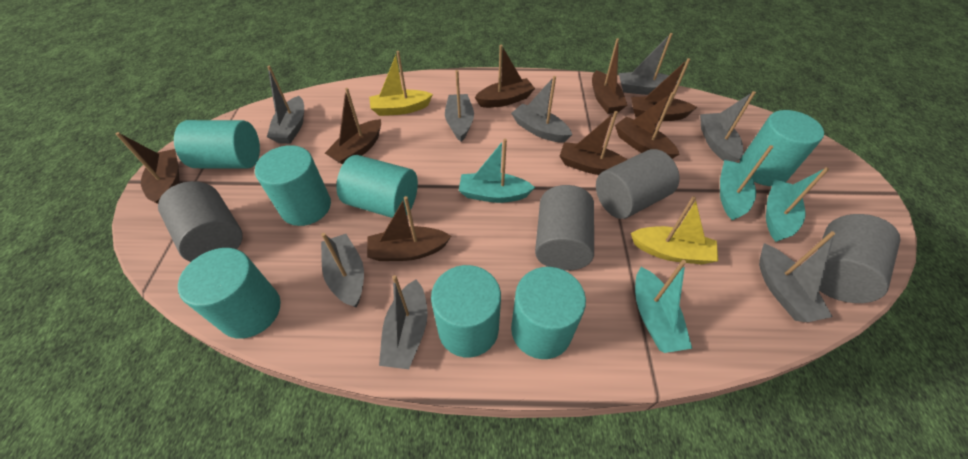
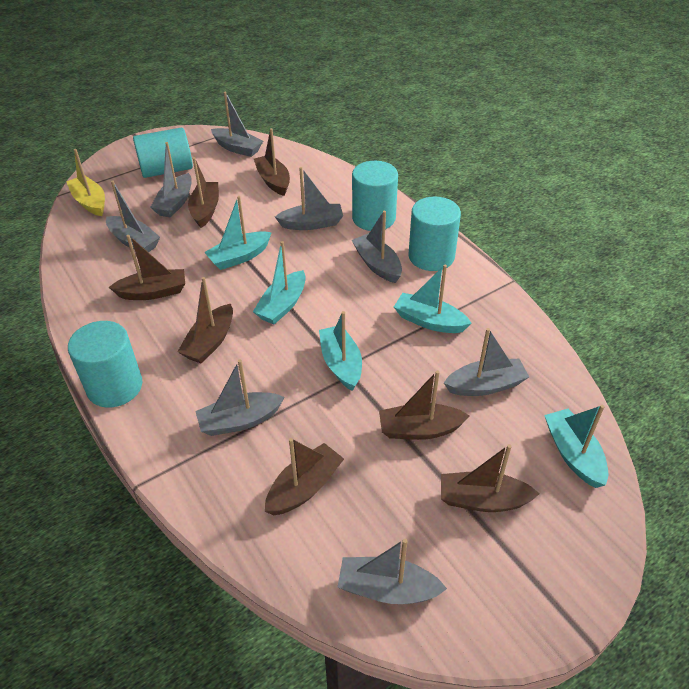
brown boat: 8 -> 7
grey cylinder: 4 -> 0
turquoise boat: 4 -> 5
turquoise cylinder: 7 -> 4
yellow boat: 2 -> 1

